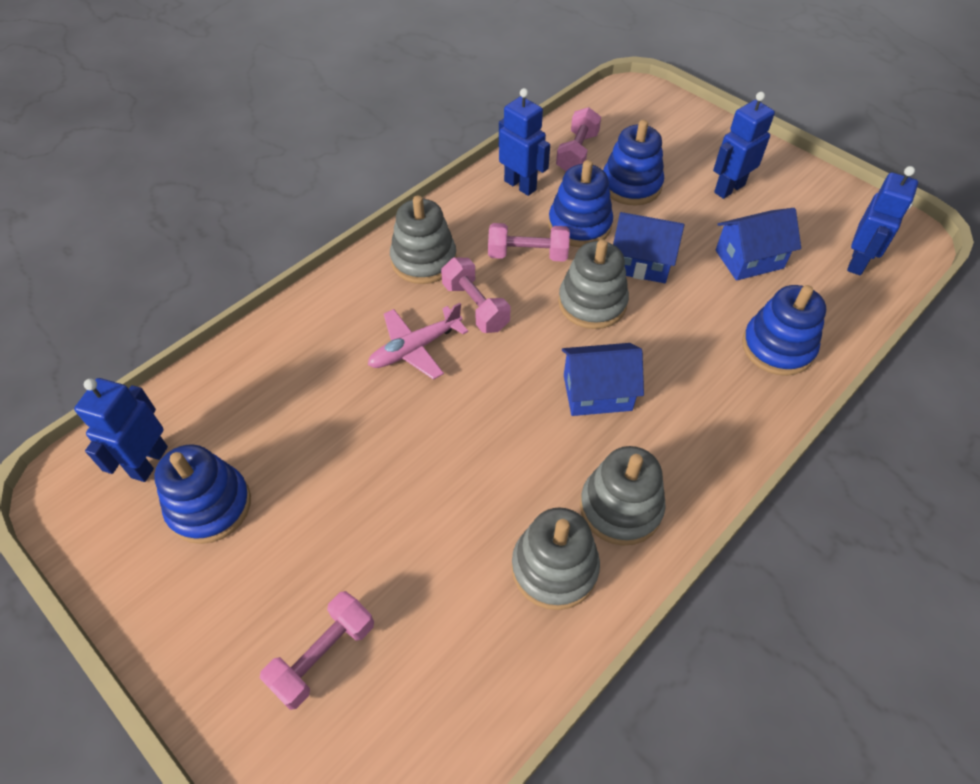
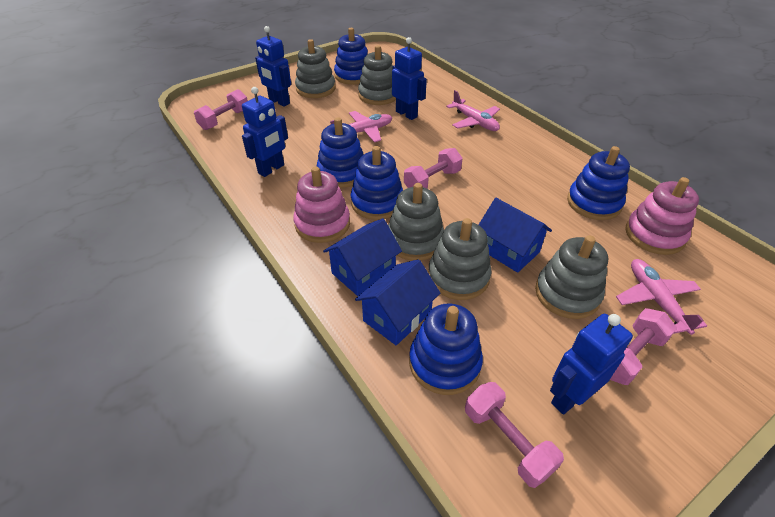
blue stacking toy: 4 -> 5
grey stacking toy: 4 -> 5
pink plane: 1 -> 3
pink stacking toy: 0 -> 2

